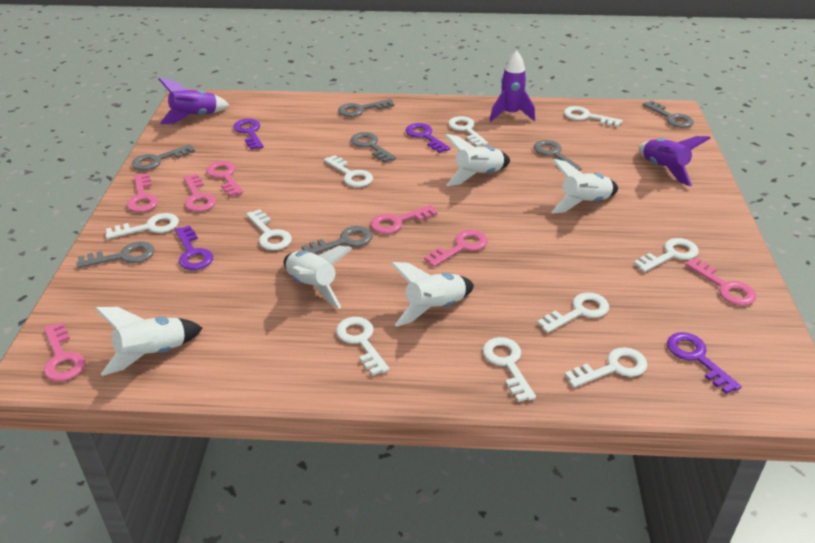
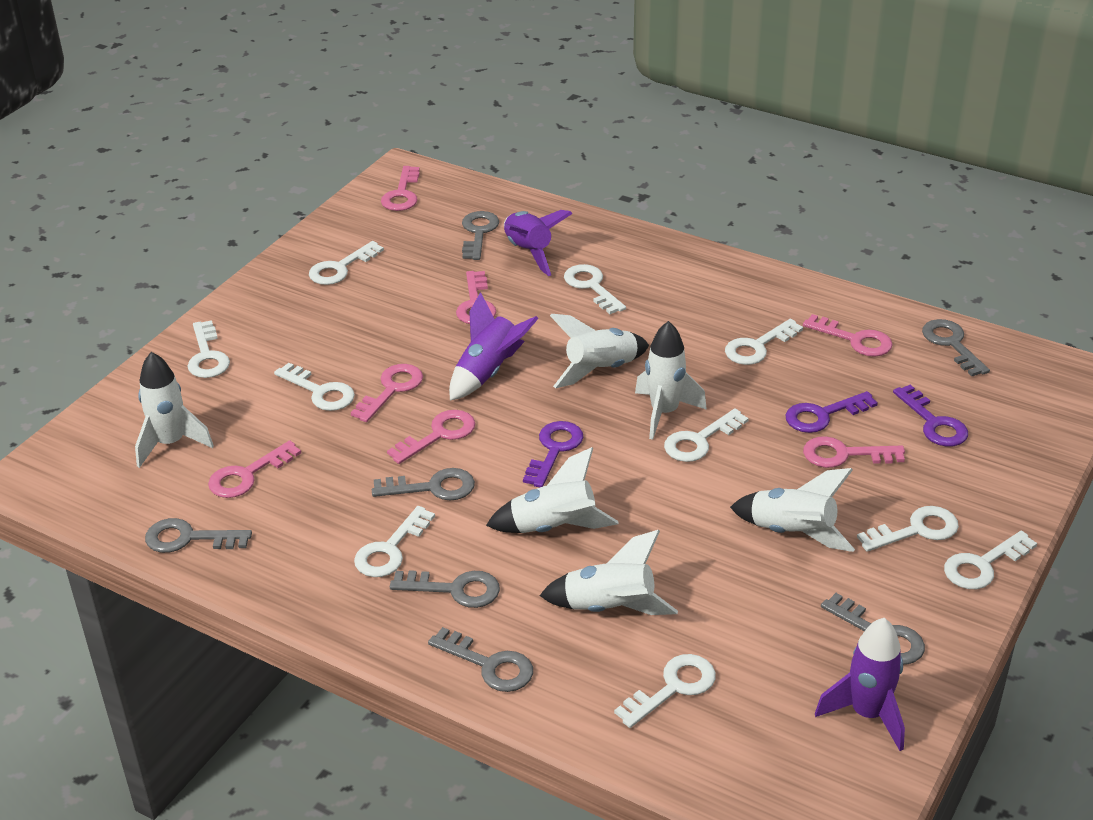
purple key: 4 -> 3
white rocket: 5 -> 6

